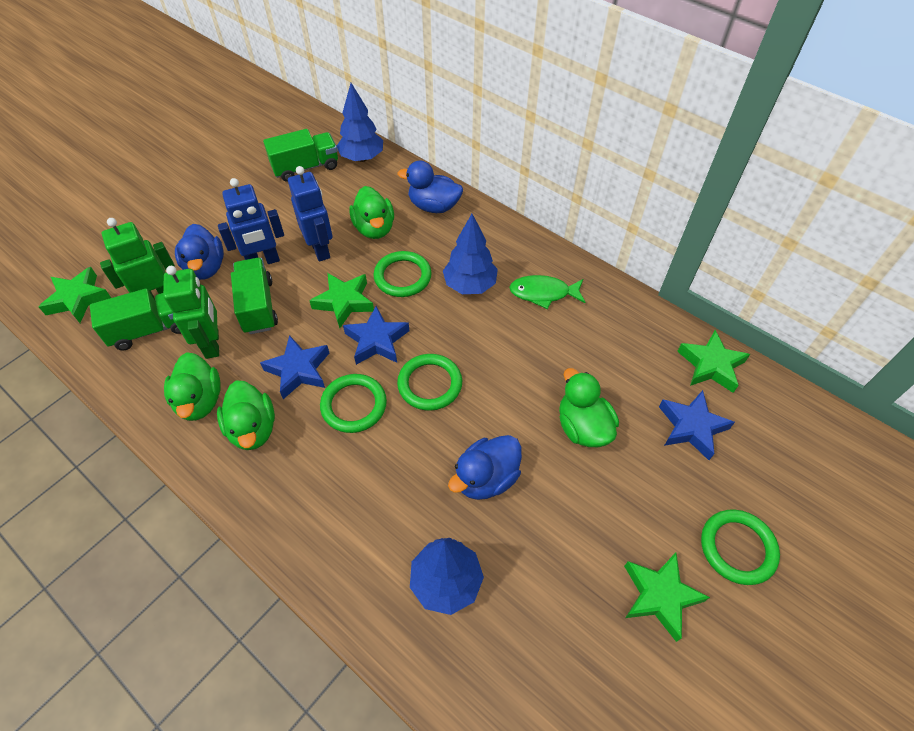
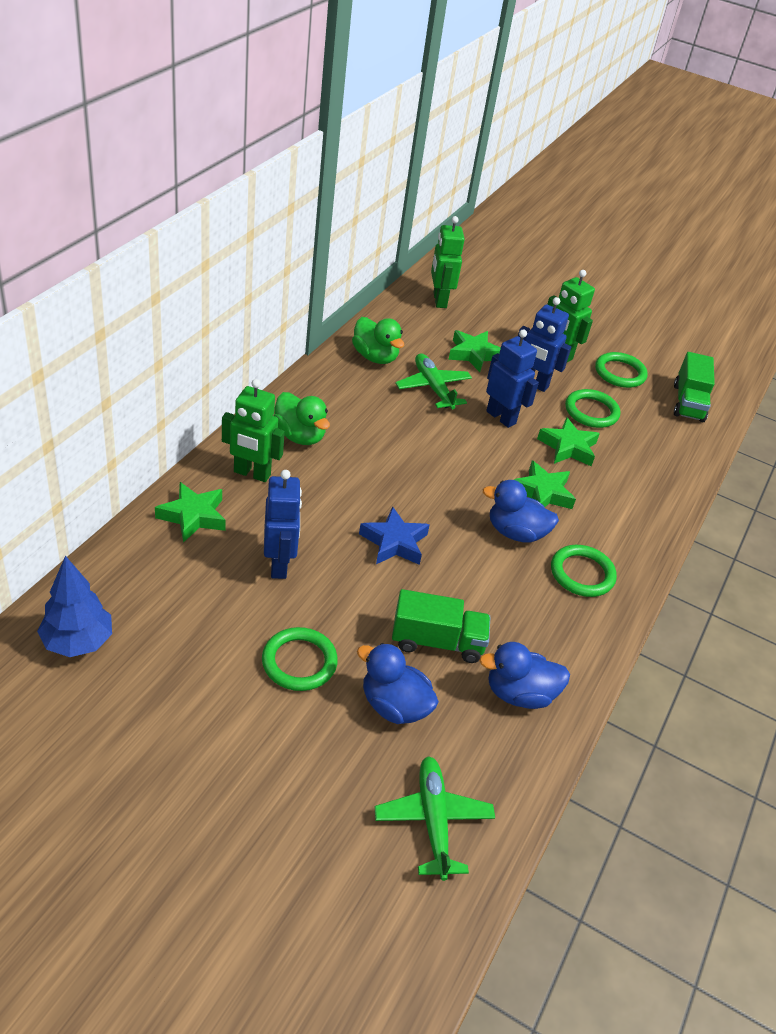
blue robot: 2 -> 3
blue star: 3 -> 1
blue tree: 3 -> 1
green duck: 4 -> 2
green fish: 1 -> 0
green plane: 0 -> 2
green robot: 2 -> 3
green truck: 3 -> 2

